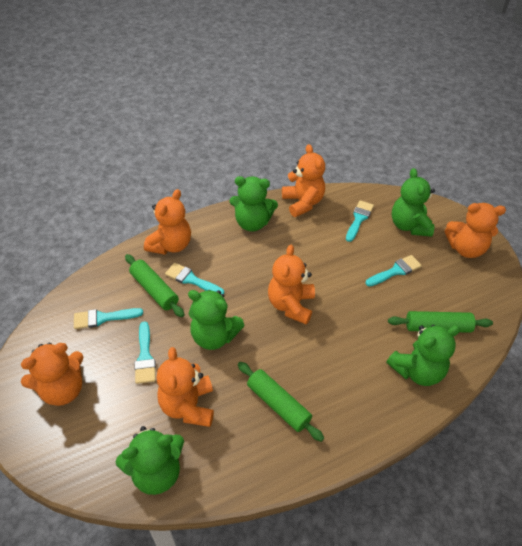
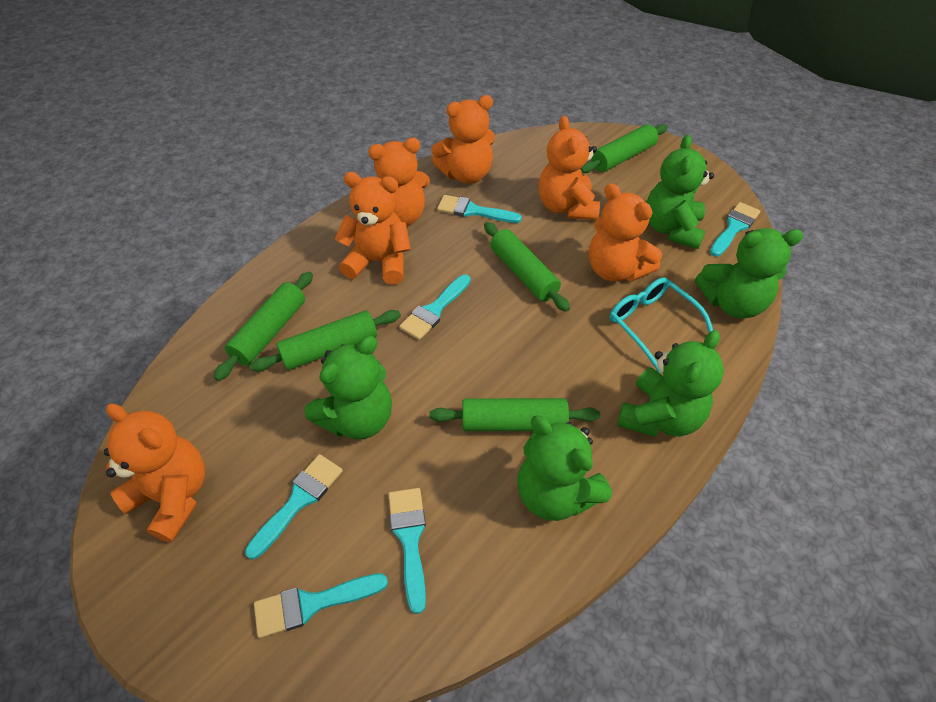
green rolling pin: 3 -> 5
turquoise brush: 5 -> 6
turquoise glasses: 0 -> 1

